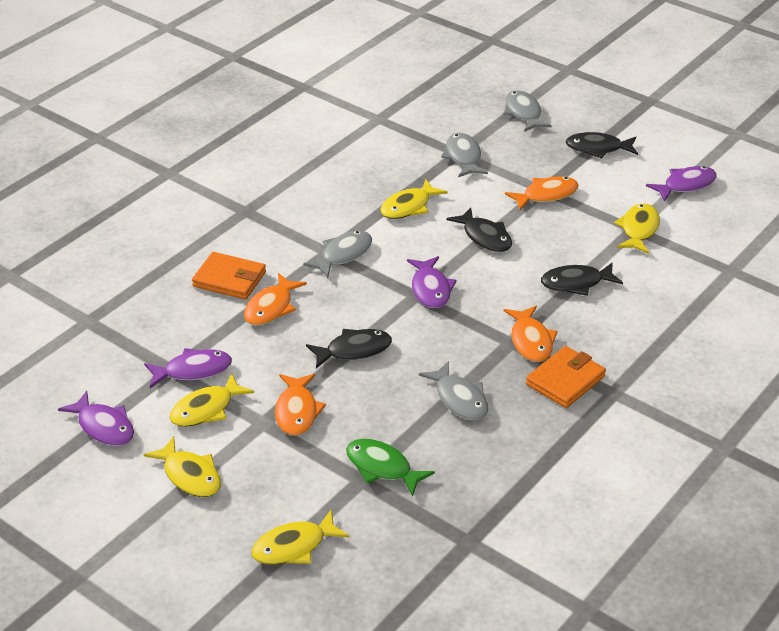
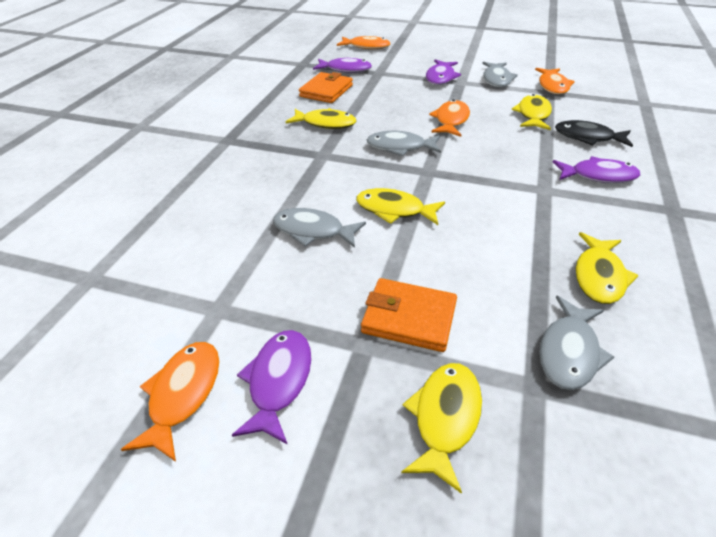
black fish: 4 -> 1
green fish: 1 -> 0

